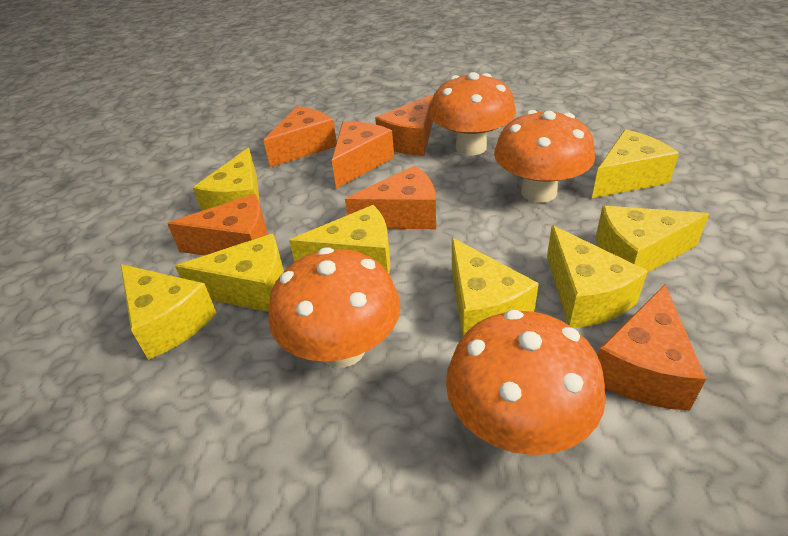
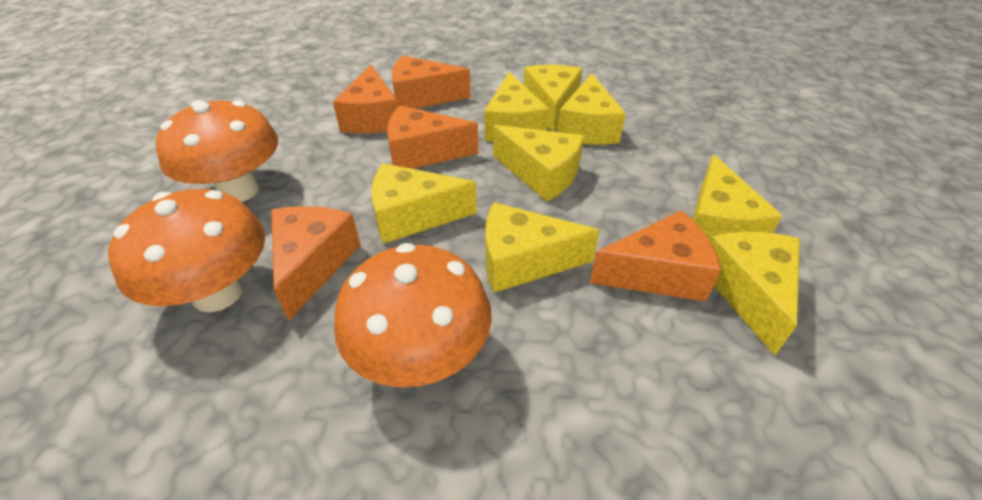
orange cheese: 6 -> 5
orange mushroom: 4 -> 3

